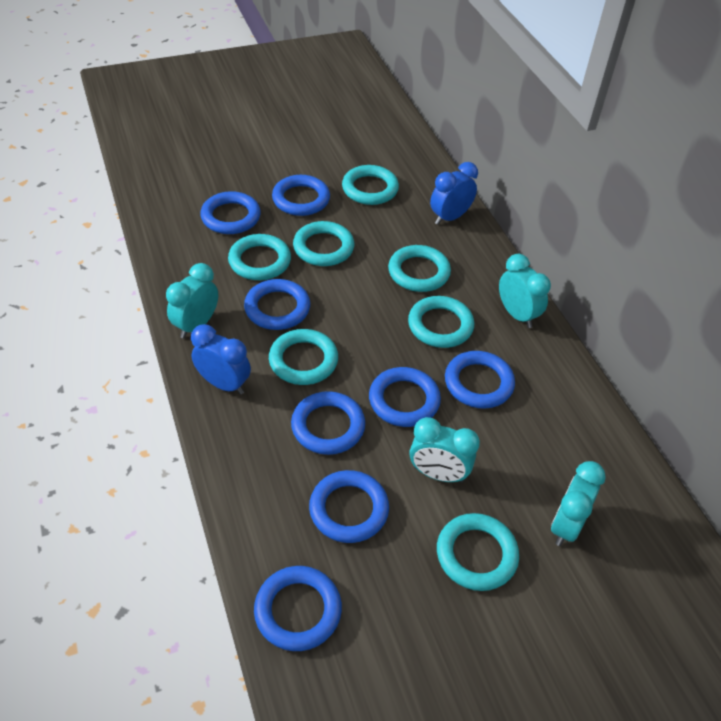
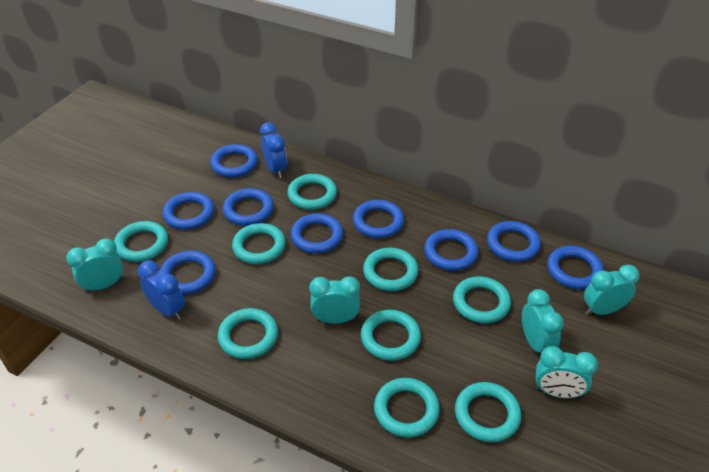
blue ring: 8 -> 9
turquoise clock: 4 -> 5
turquoise ring: 7 -> 9

